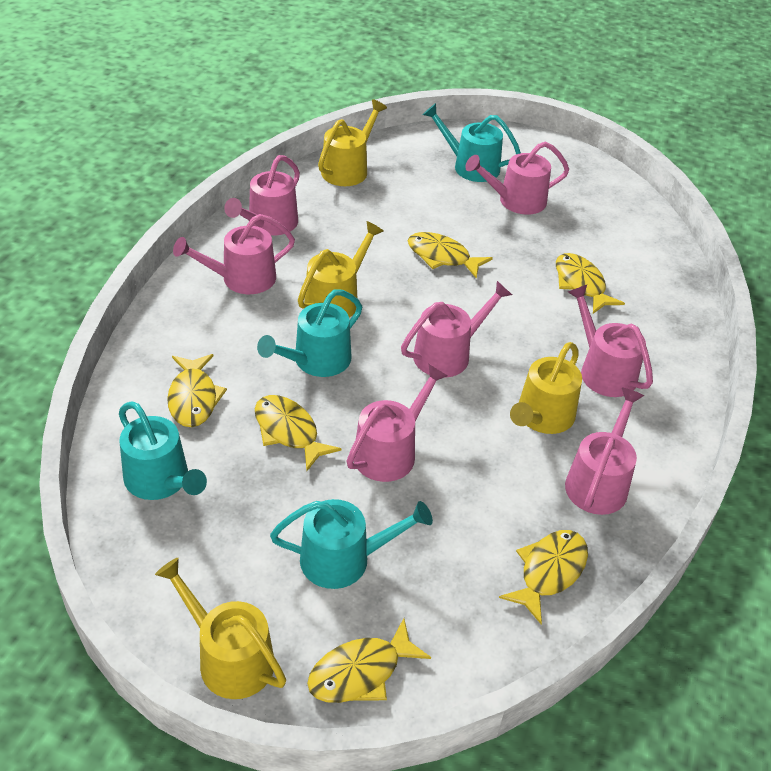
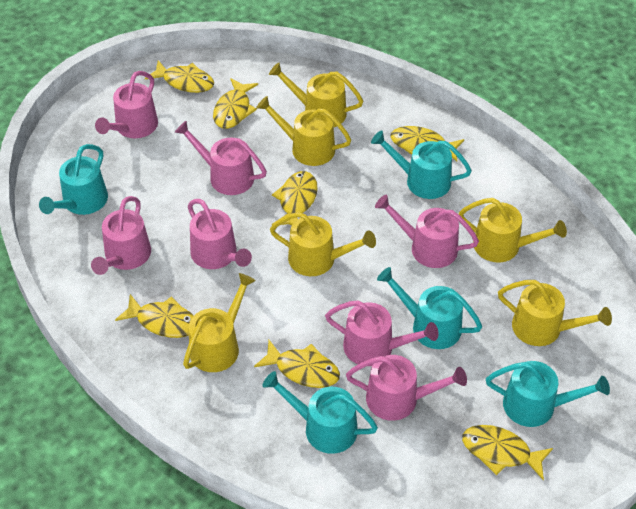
turquoise watering can: 4 -> 5
yellow fish: 6 -> 7
yellow watering can: 4 -> 6

